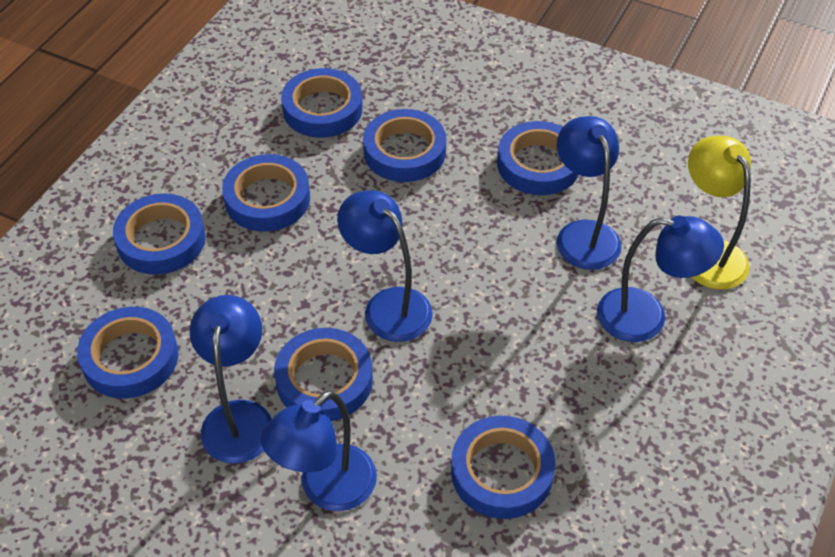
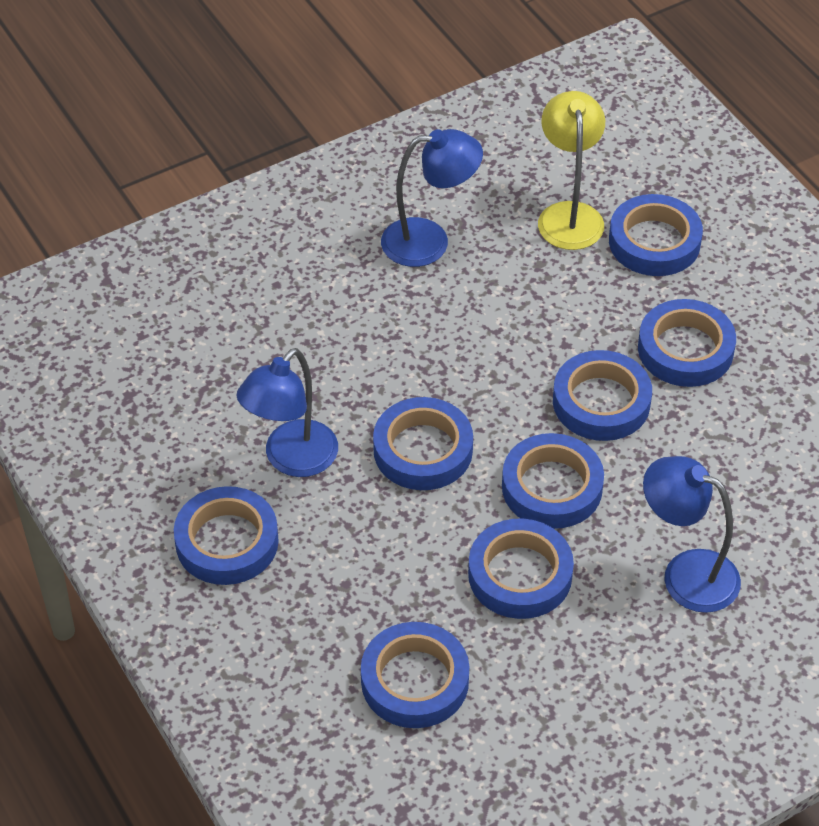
blue lamp: 5 -> 3

